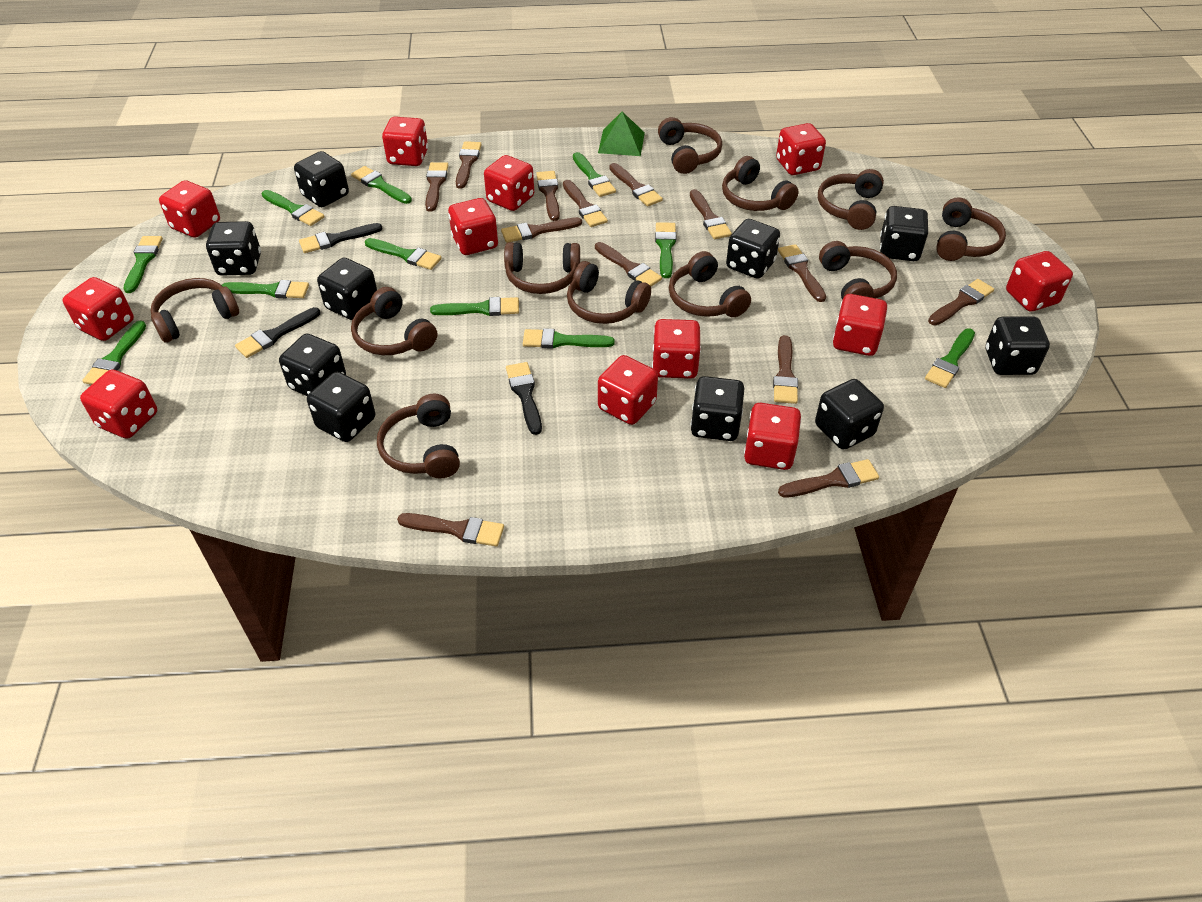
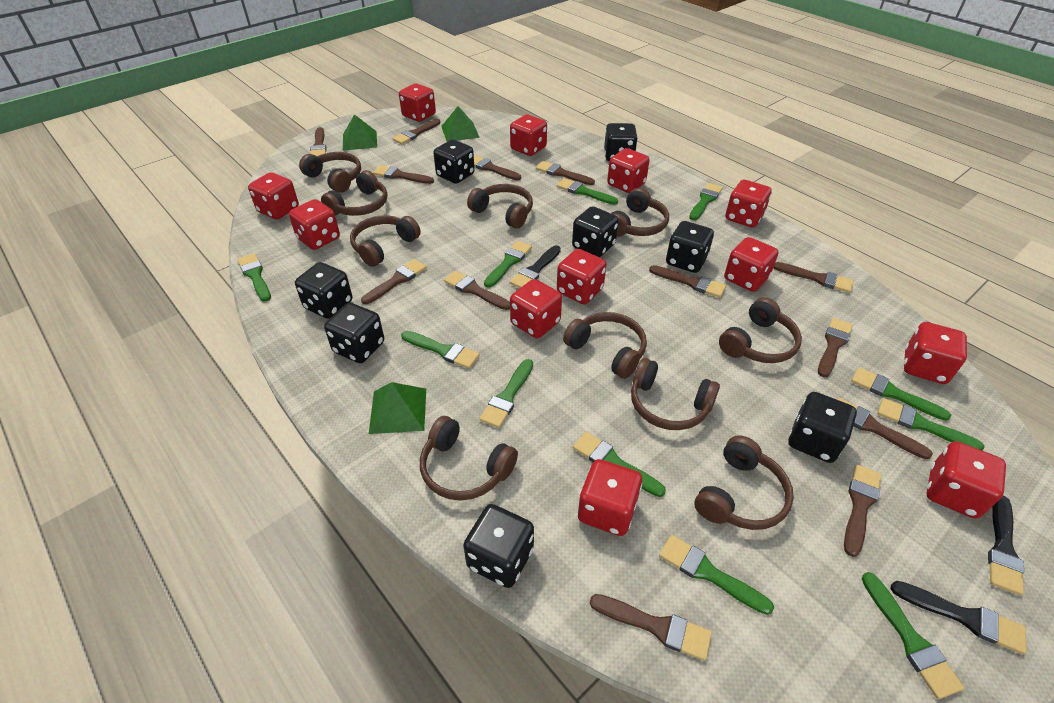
black dice: 10 -> 8
brown headphones: 11 -> 10
green pyramid: 1 -> 3

